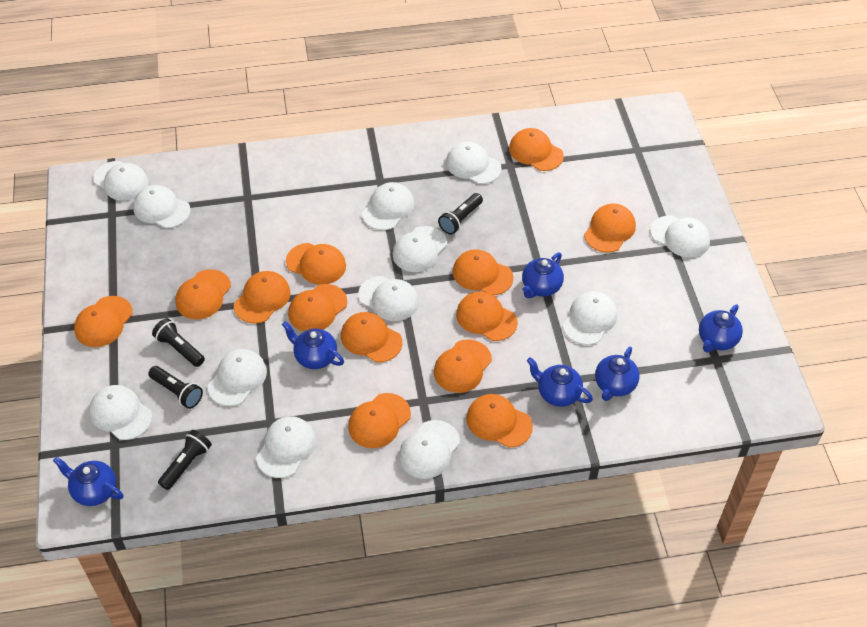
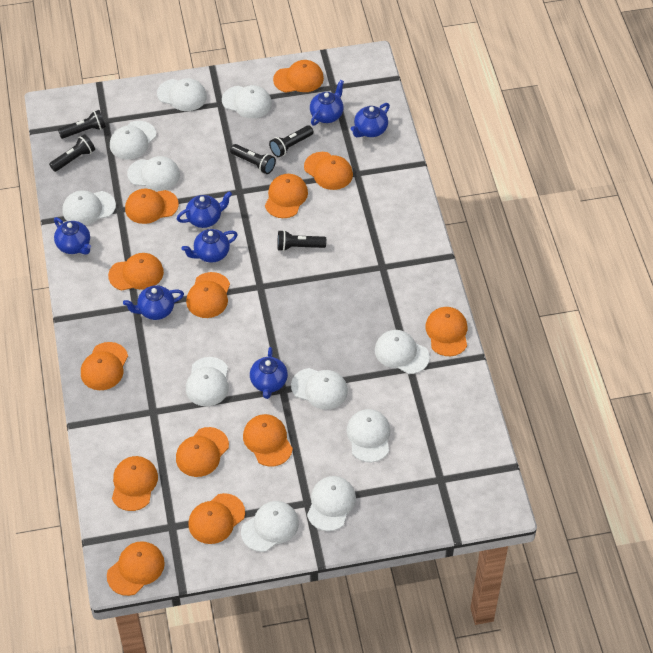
black flashlight: 4 -> 5
blue teapot: 6 -> 7
white cap: 12 -> 11

